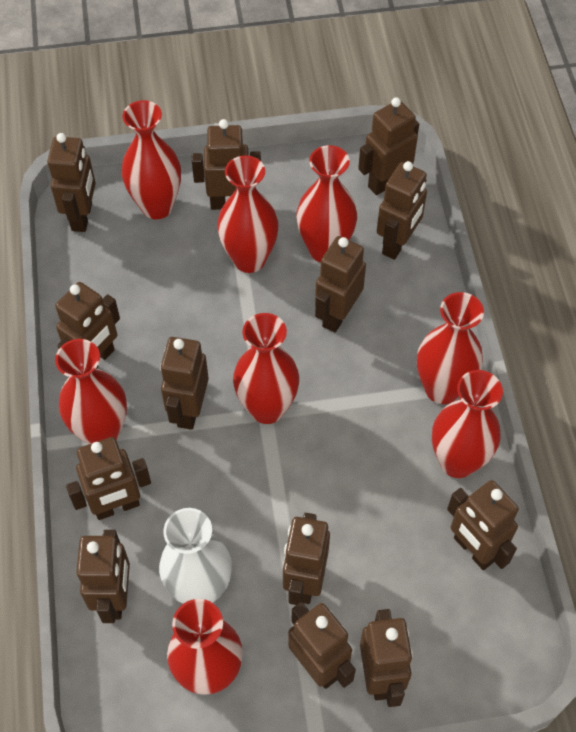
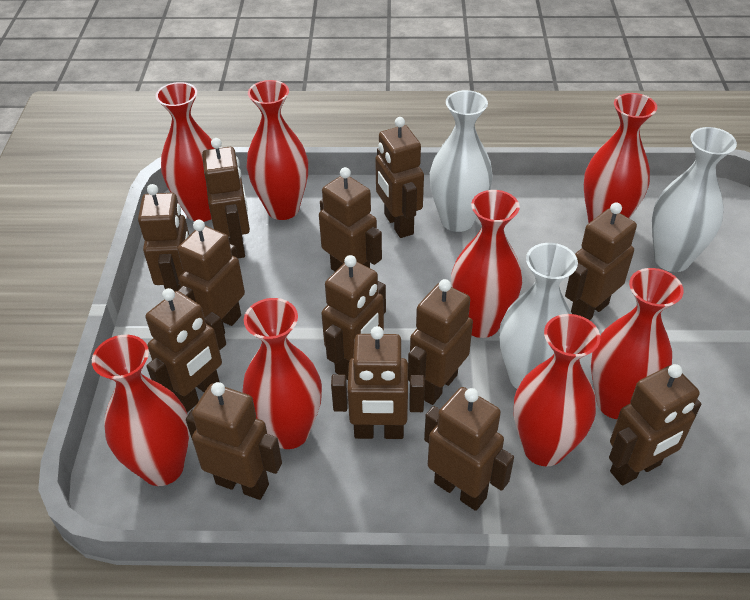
white vase: 1 -> 3

